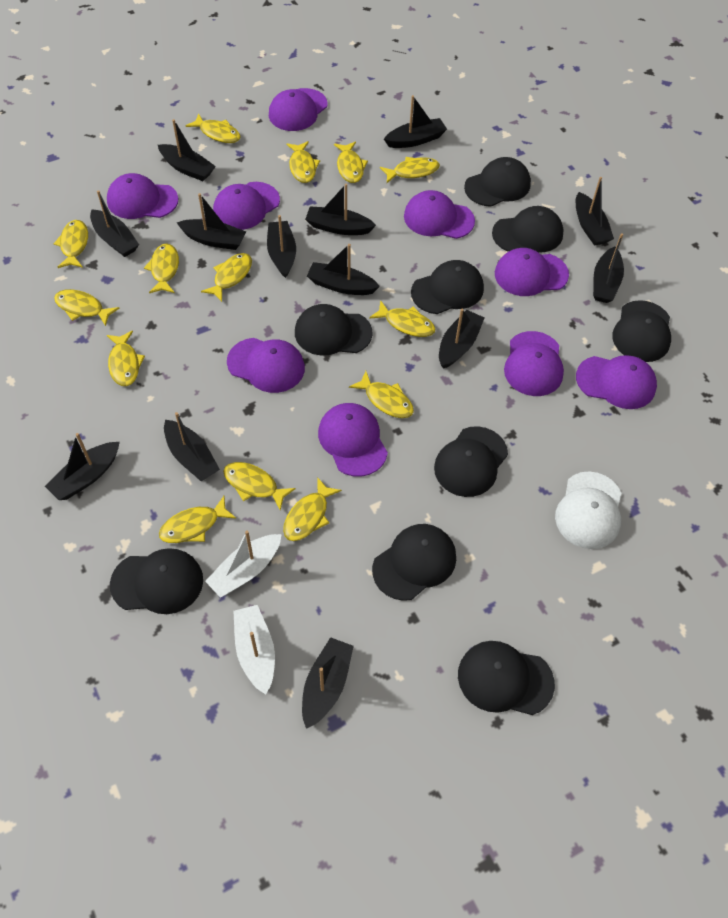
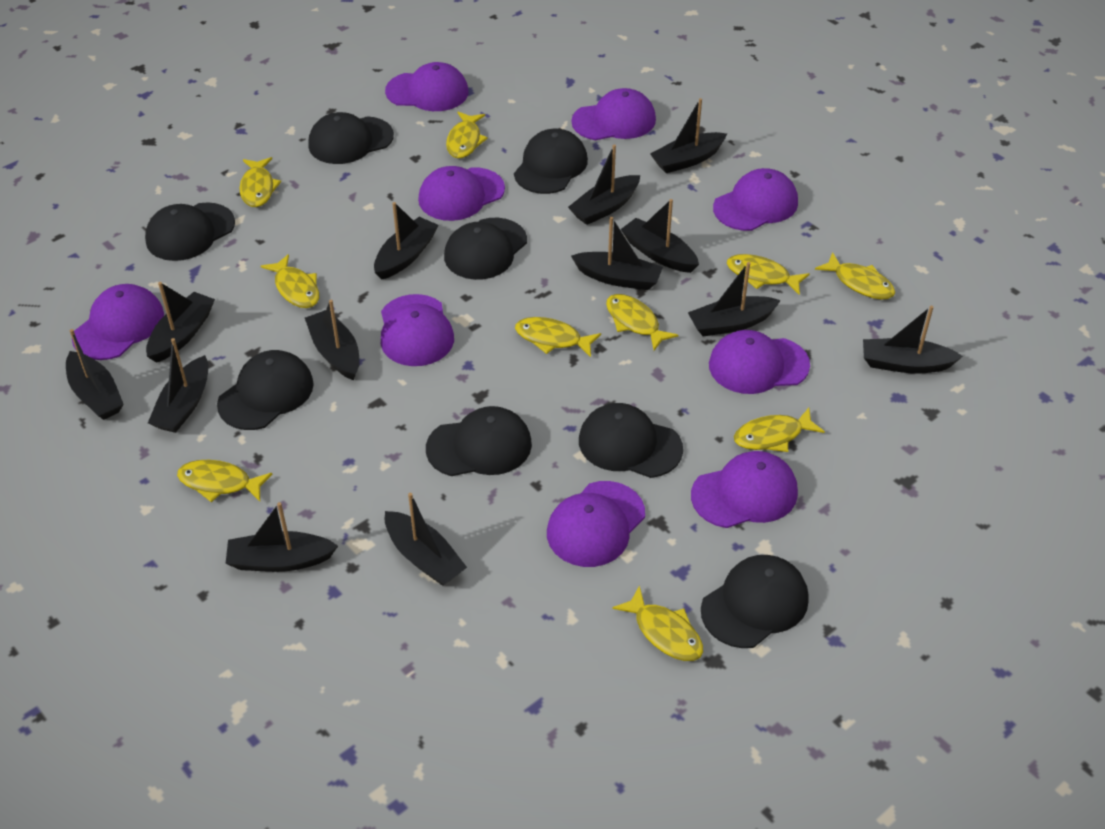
black cap: 9 -> 8
white boat: 2 -> 0
white cap: 1 -> 0
yellow fish: 14 -> 10

